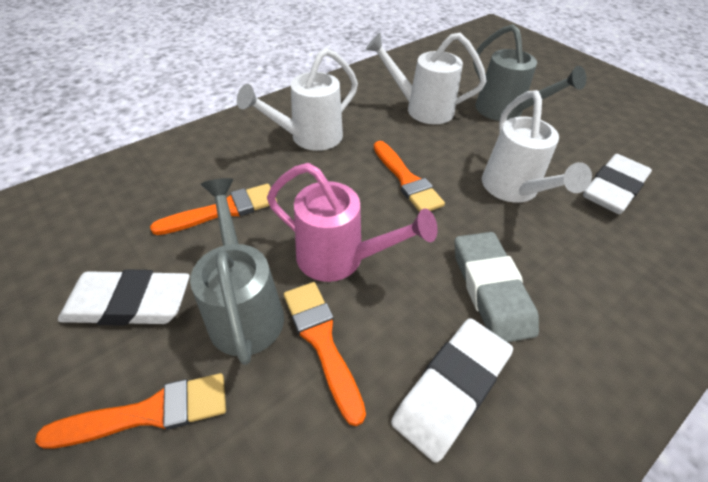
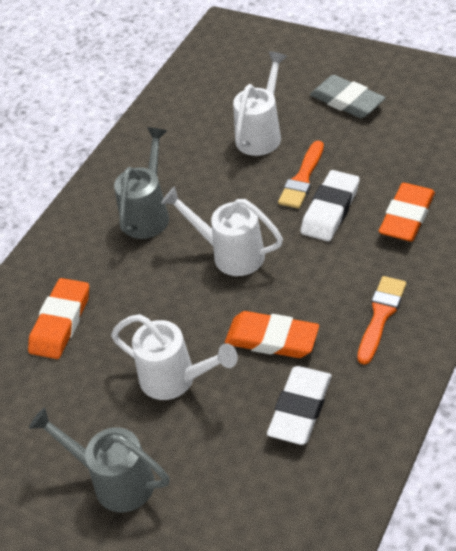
orange brush: 4 -> 2
orange eraser: 0 -> 3
pink watering can: 1 -> 0
white eraser: 3 -> 2

